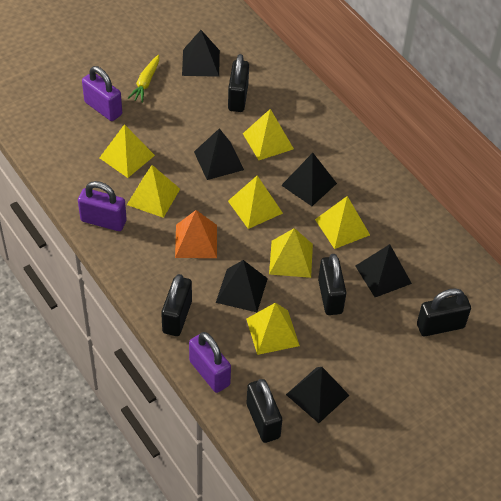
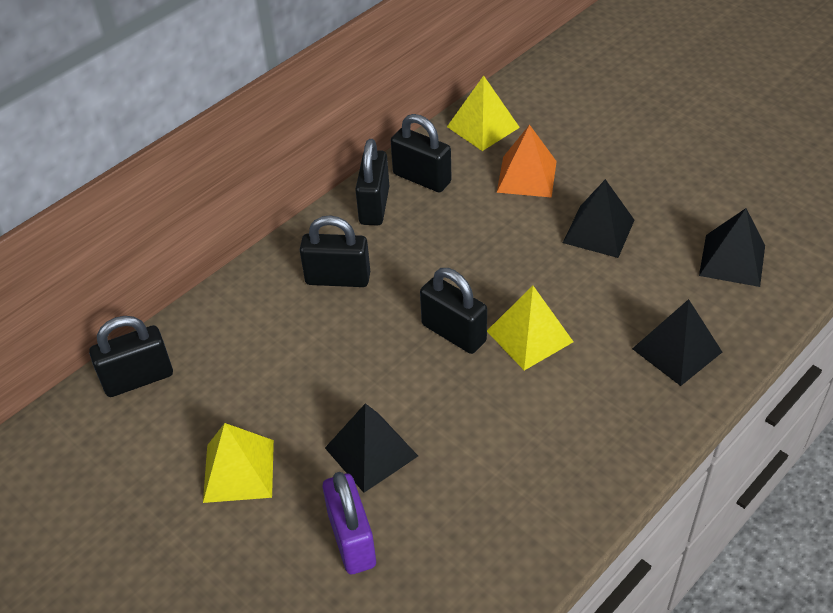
black pyramid: 6 -> 4
purple padlock: 3 -> 1
yellow carrot: 1 -> 0
yellow pyramid: 7 -> 3

